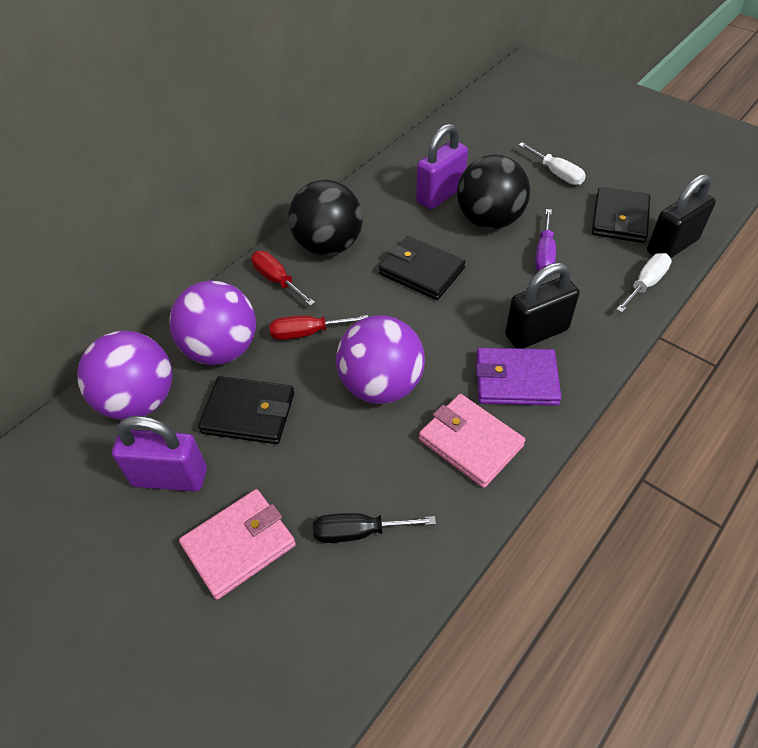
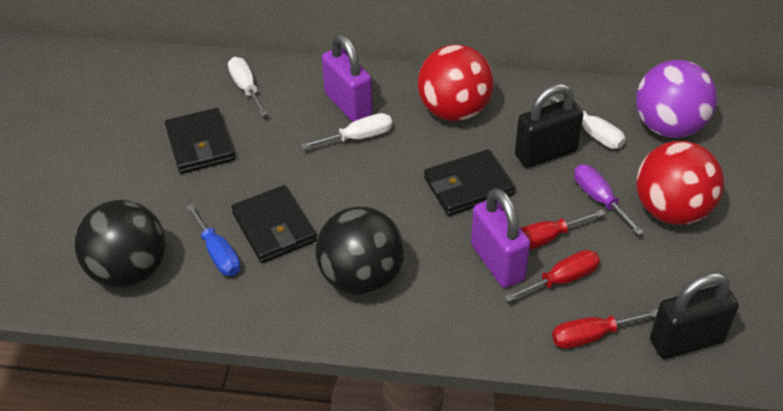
black screwdriver: 1 -> 0
blue screwdriver: 0 -> 1
pink wallet: 2 -> 0
purple ball: 3 -> 1
purple wallet: 1 -> 0
red ball: 0 -> 2
red screwdriver: 2 -> 3
white screwdriver: 2 -> 3

